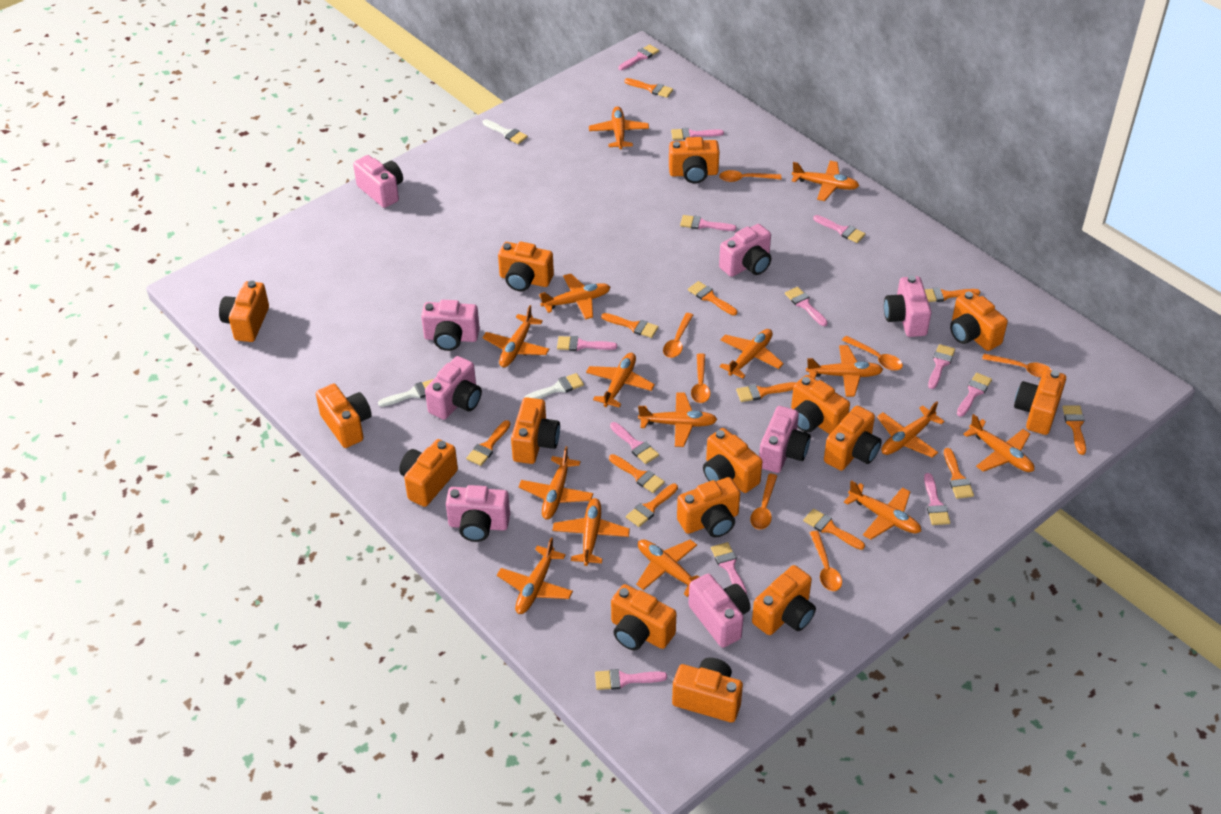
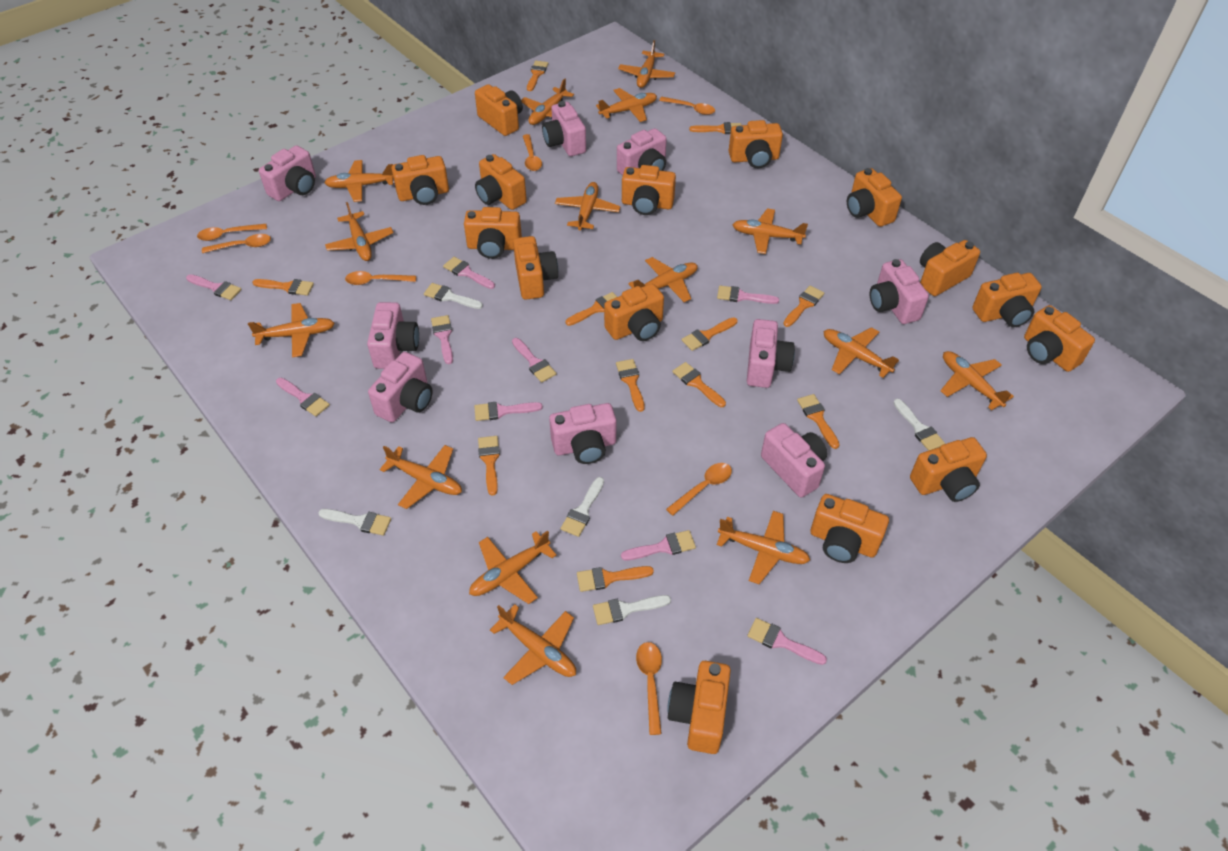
pink brush: 12 -> 9
pink camera: 8 -> 9
white brush: 3 -> 5

